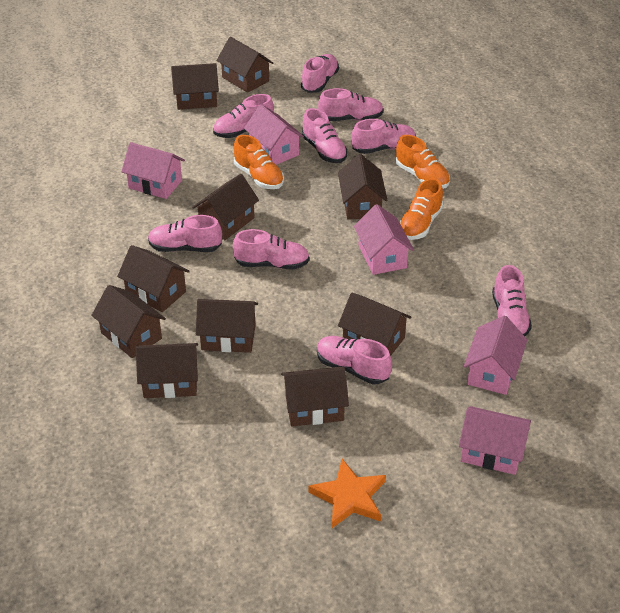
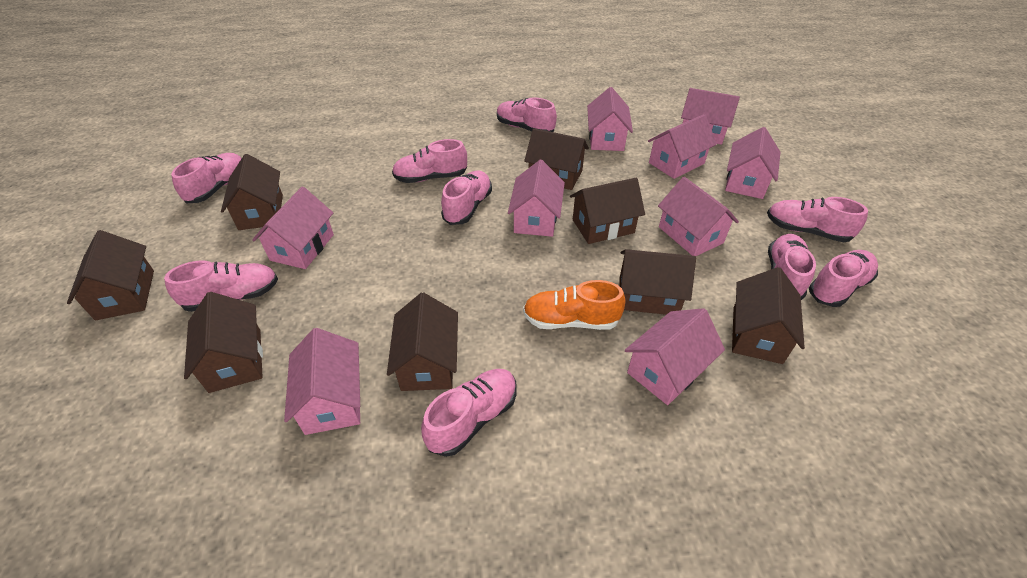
brown house: 10 -> 8
orange shoe: 3 -> 1
orange star: 1 -> 0
pink house: 5 -> 9

